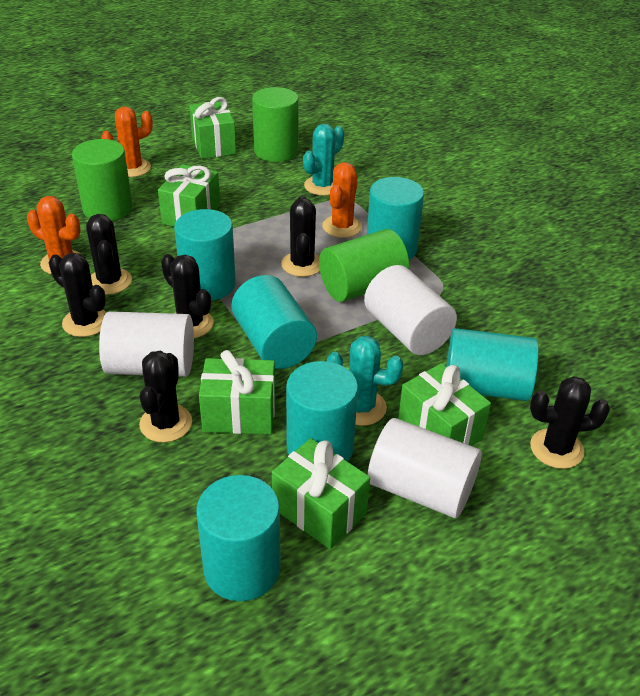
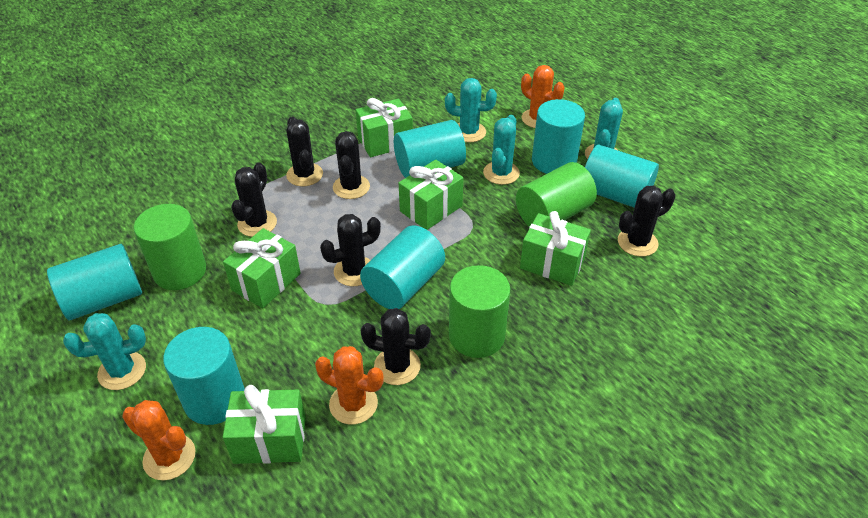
turquoise cactus: 2 -> 4
white cylinder: 3 -> 0

